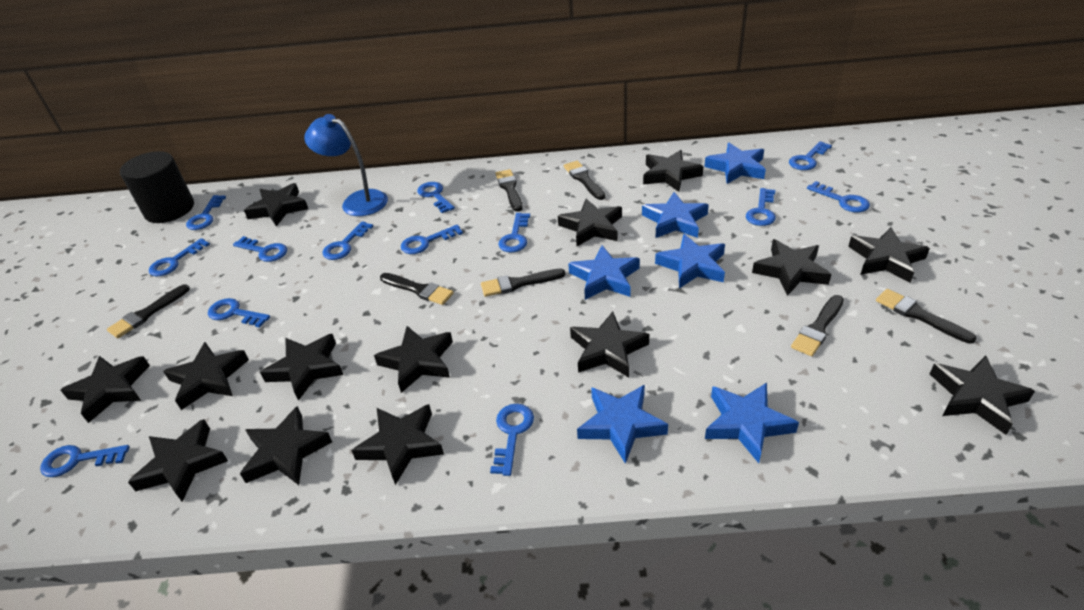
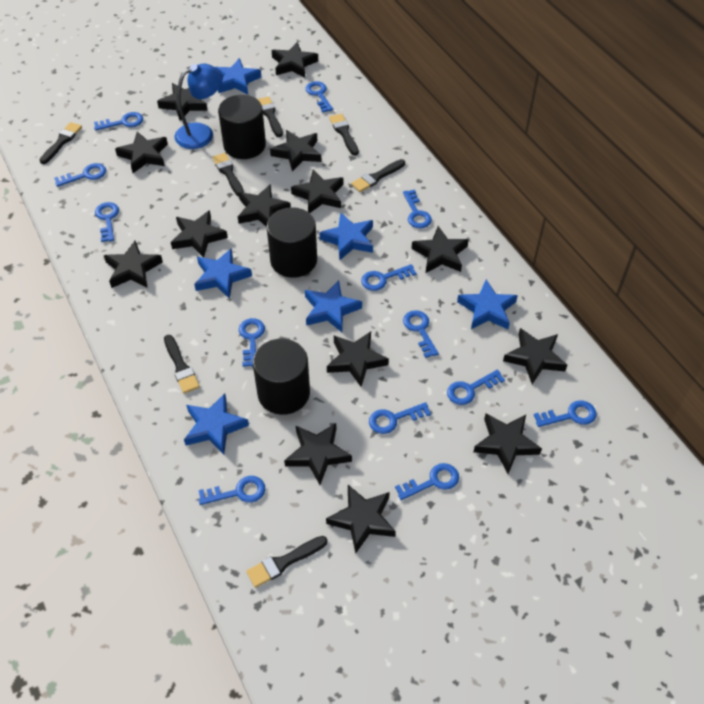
black cylinder: 1 -> 3

